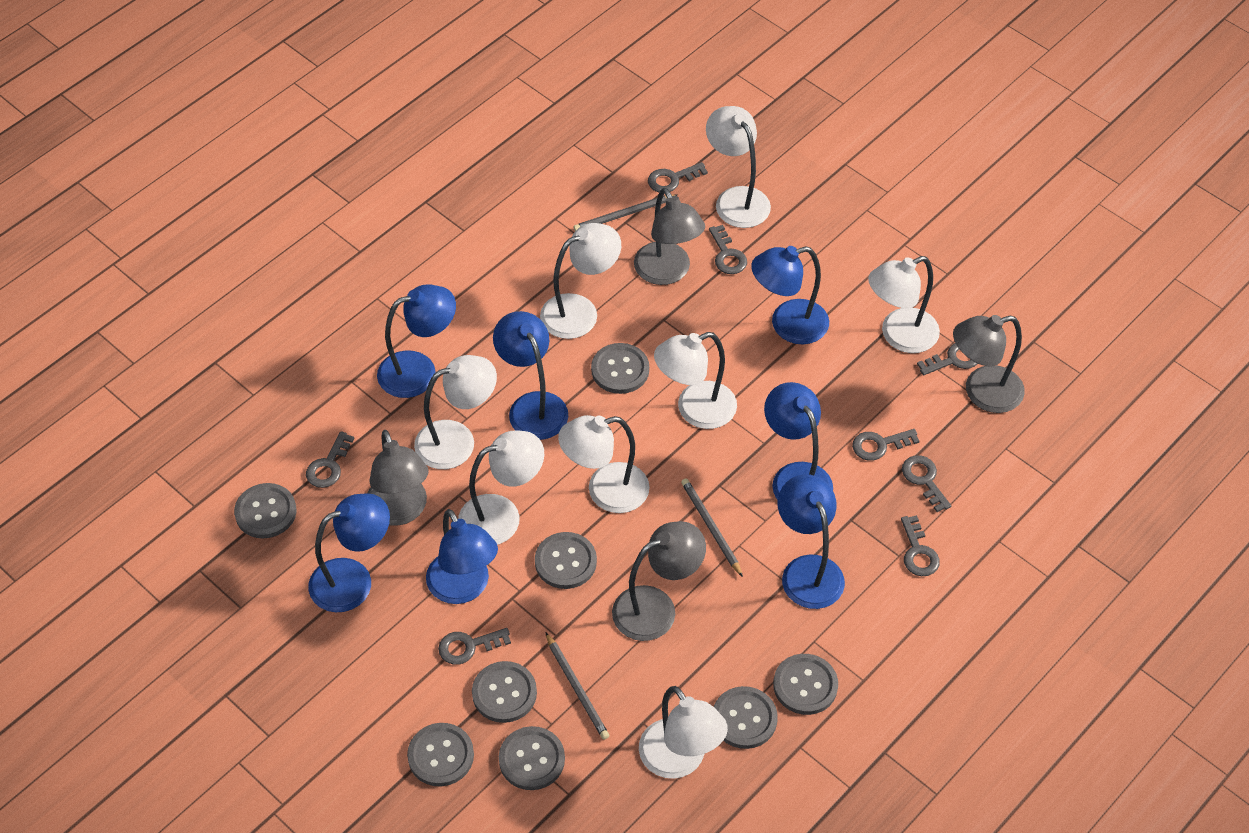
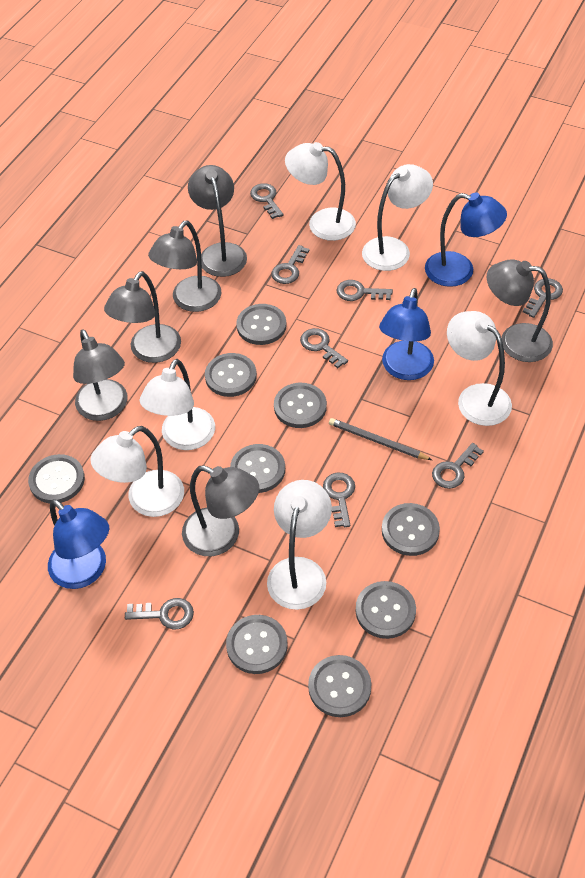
blue lamp: 7 -> 3
grey button: 8 -> 9
grey lamp: 4 -> 6
grey pencil: 3 -> 1
white lamp: 8 -> 6

